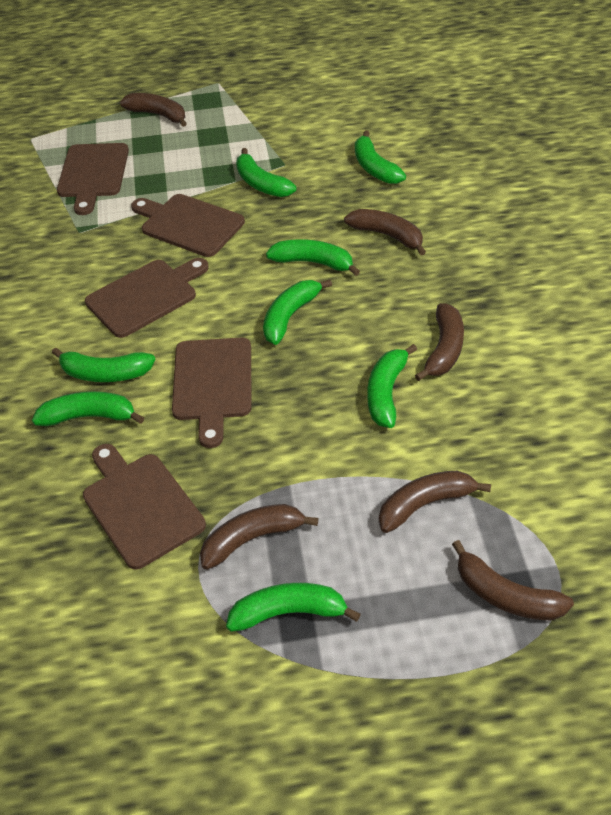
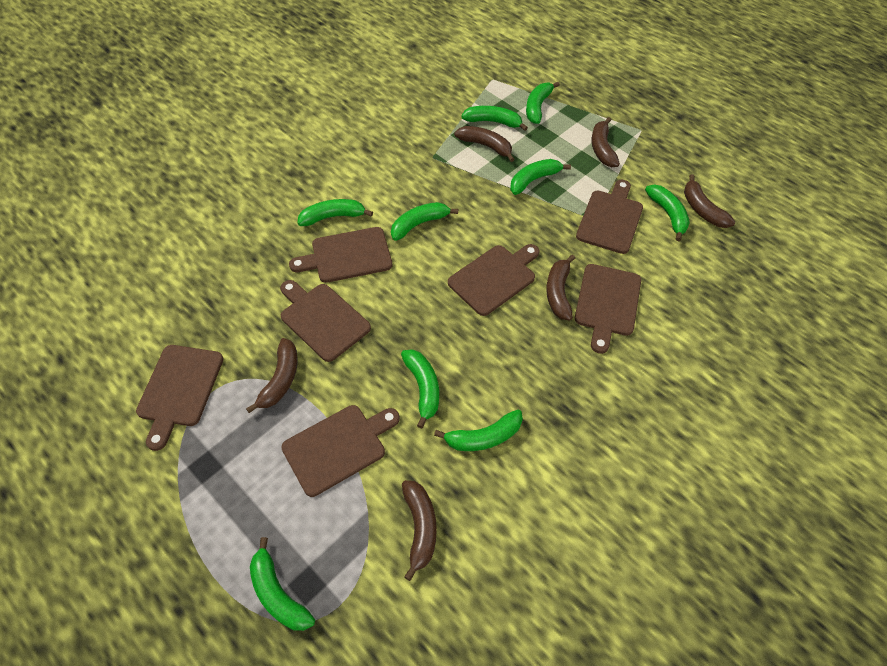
brown cutting board: 5 -> 7
green banana: 8 -> 9

